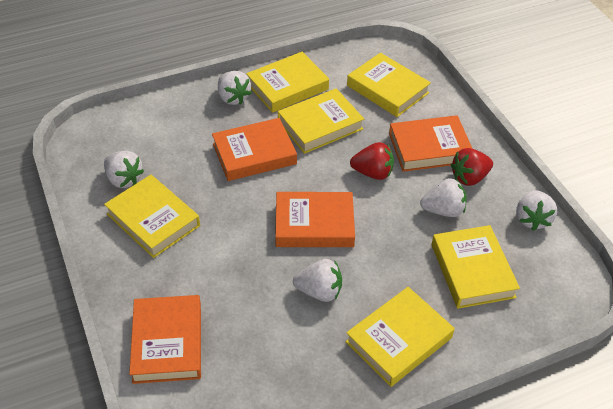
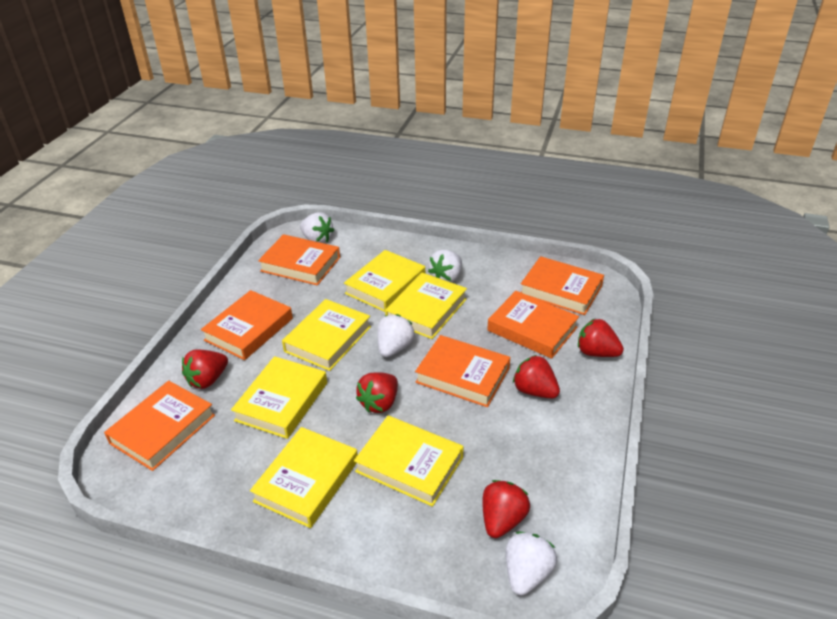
orange book: 4 -> 6
red strawberry: 2 -> 5
white strawberry: 5 -> 4

